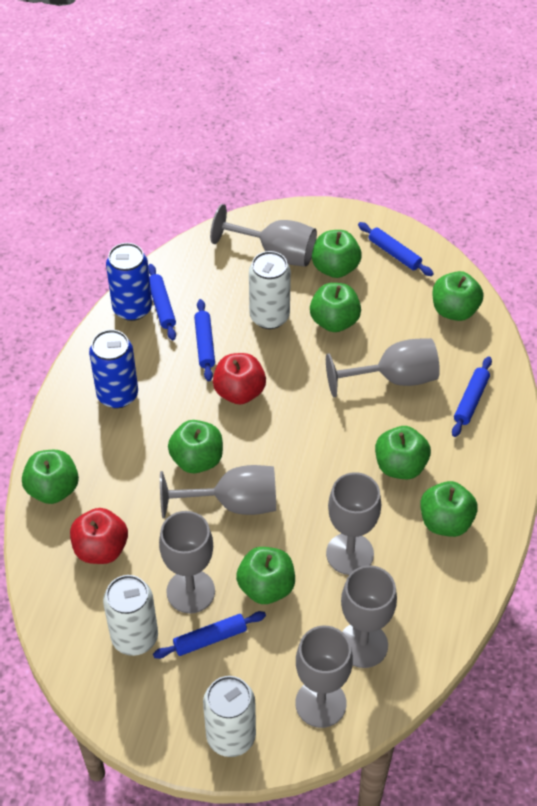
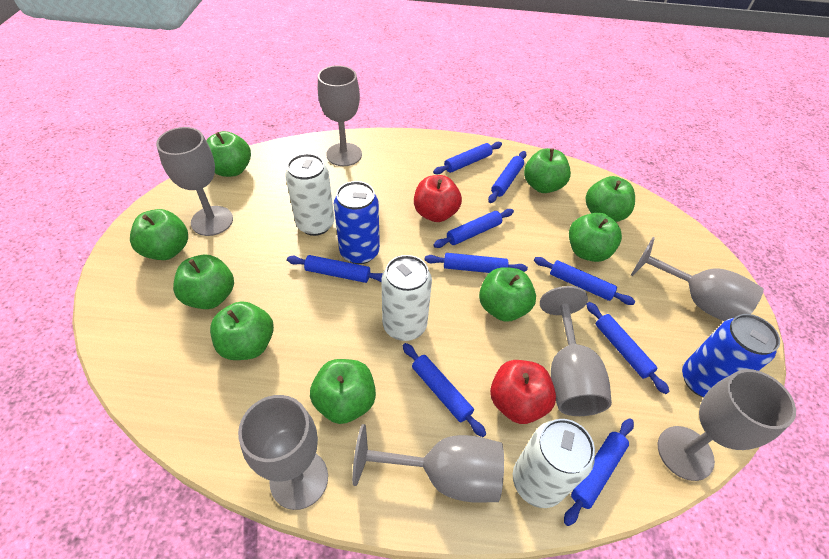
blue rolling pin: 5 -> 9
green apple: 8 -> 9

